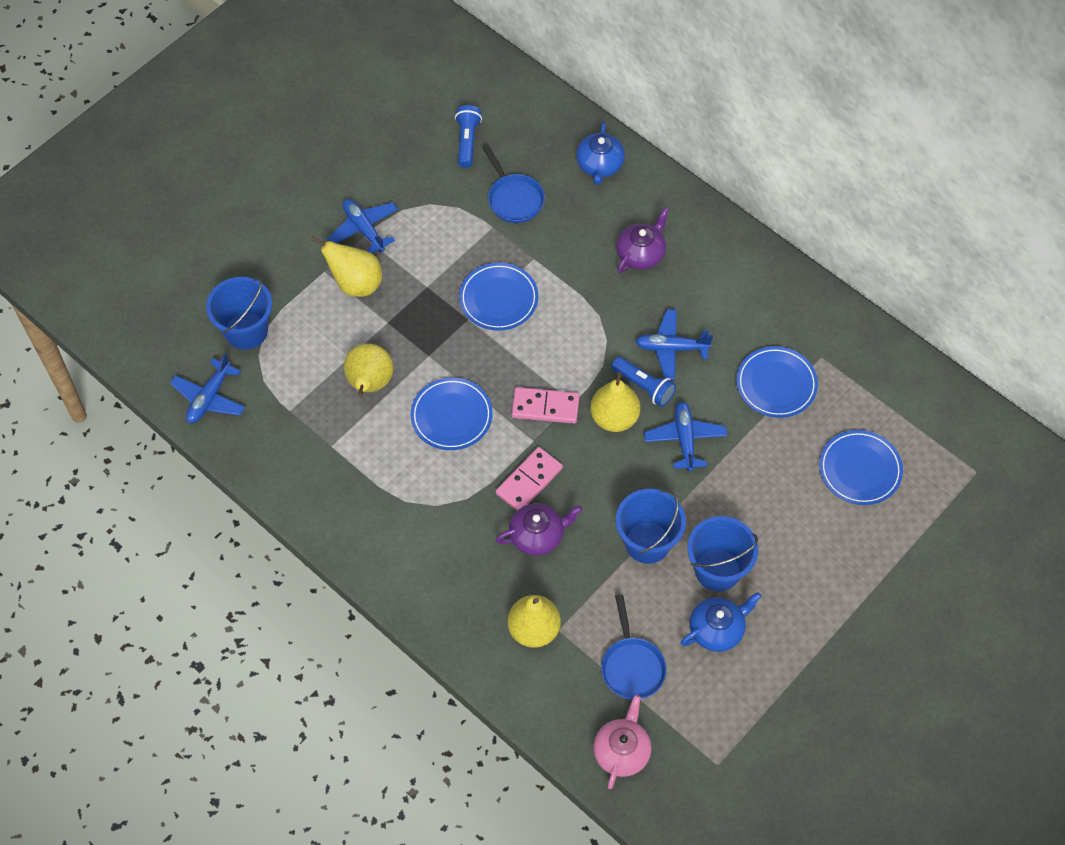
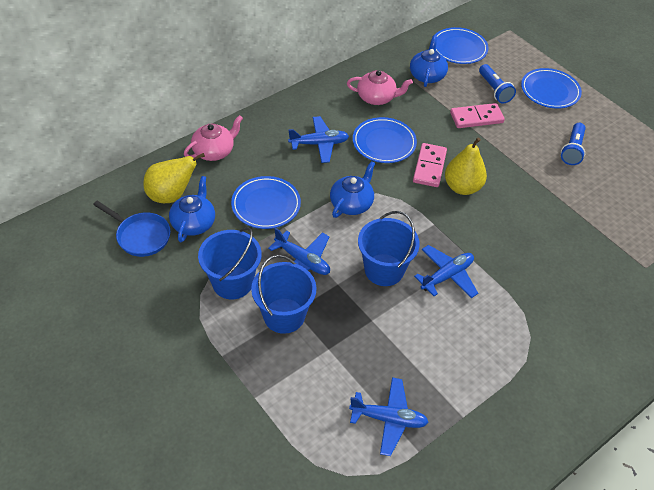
blue pan: 2 -> 1
blue teapot: 2 -> 3
pink teapot: 1 -> 2
purple teapot: 2 -> 0
yellow pear: 4 -> 2

